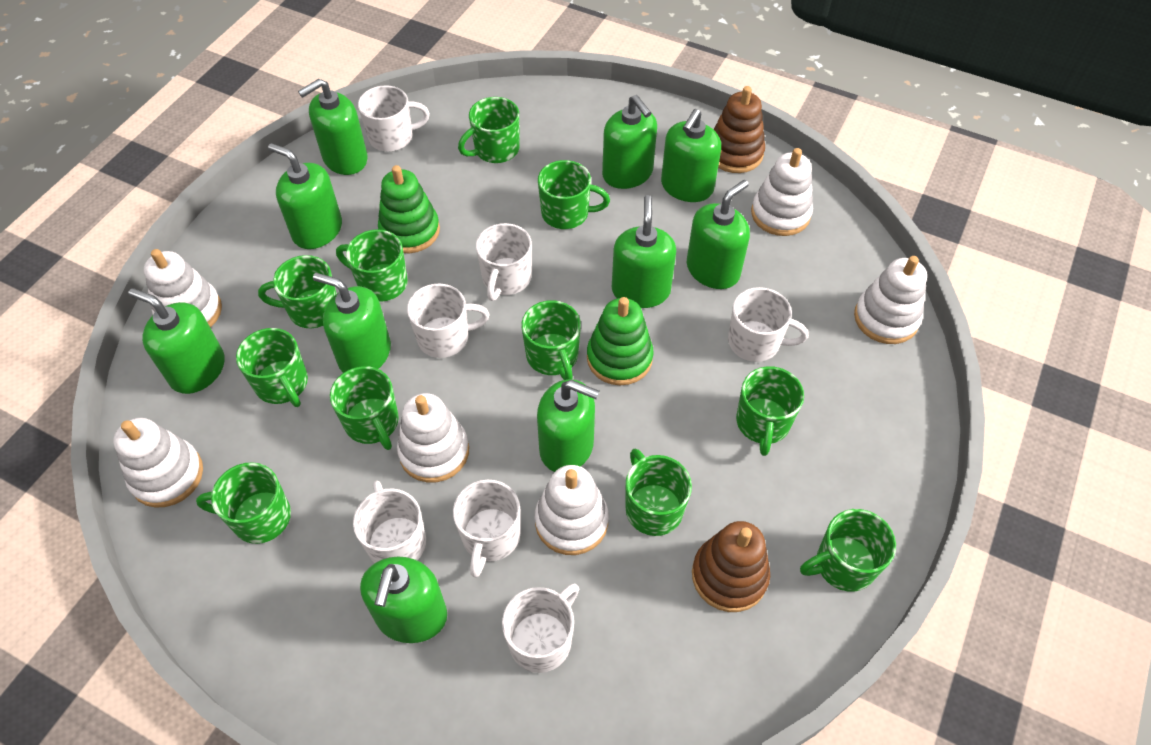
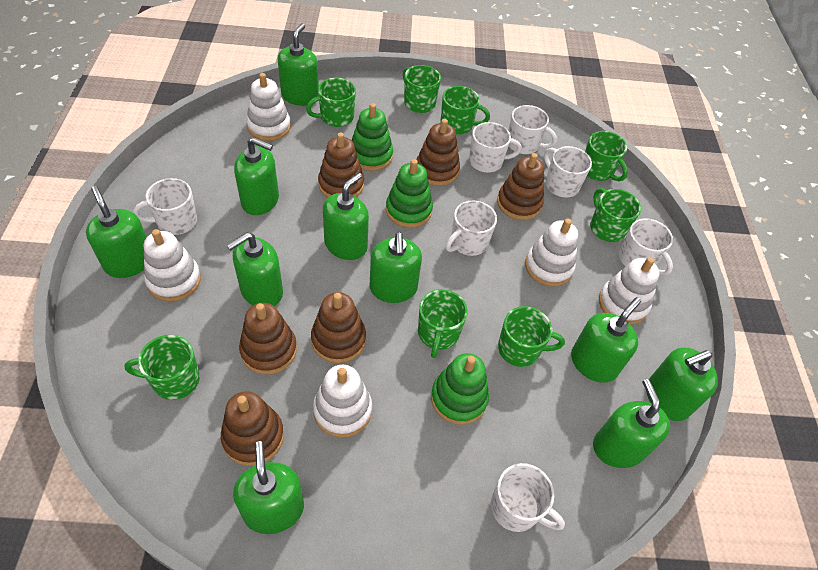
brown stacking toy: 2 -> 6
green mug: 11 -> 8
green stacking toy: 2 -> 3
white stacking toy: 6 -> 5

